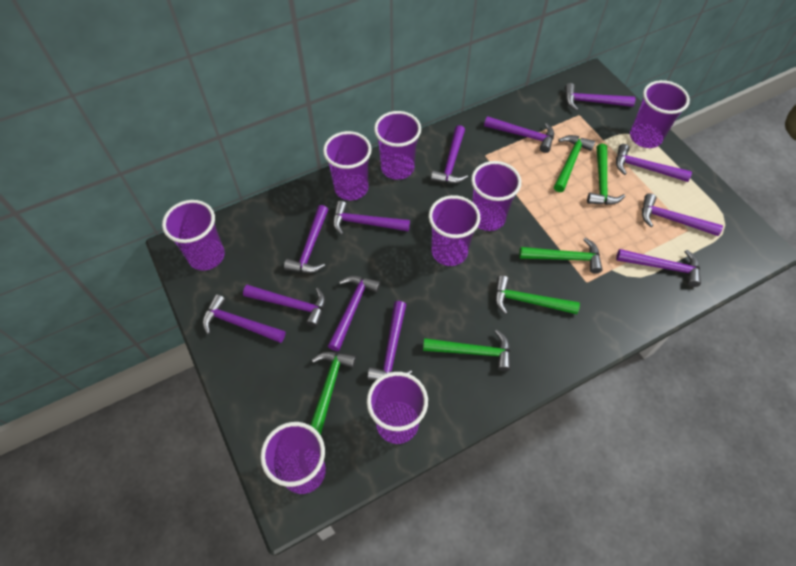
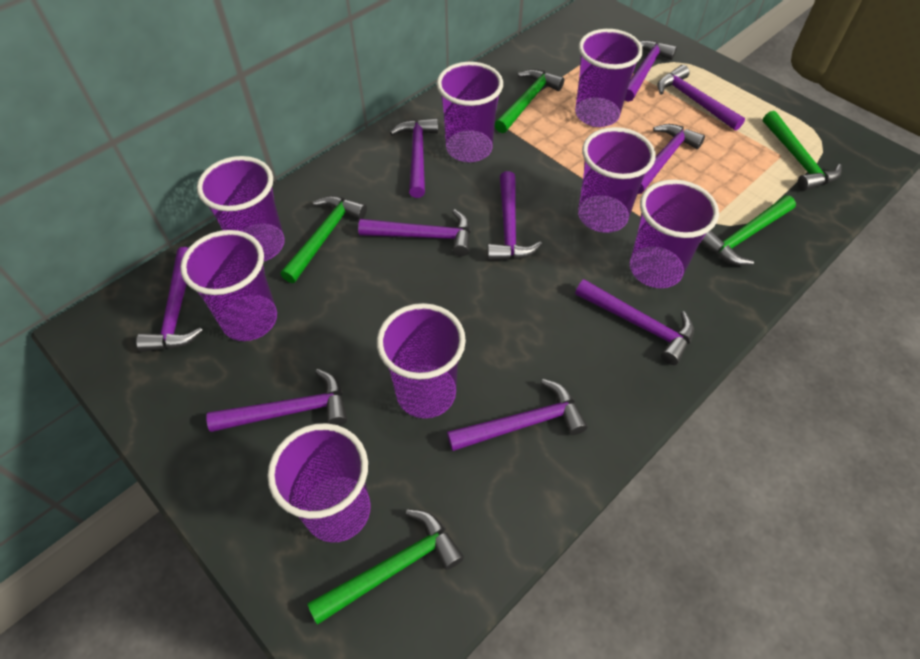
green hammer: 6 -> 5
purple hammer: 12 -> 10

